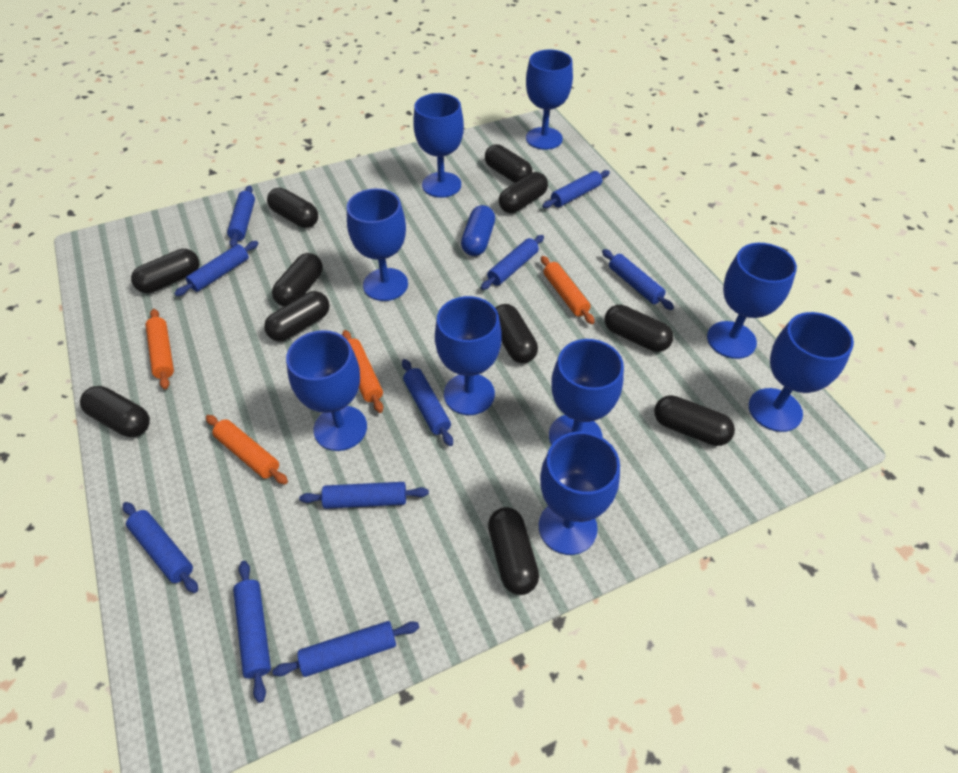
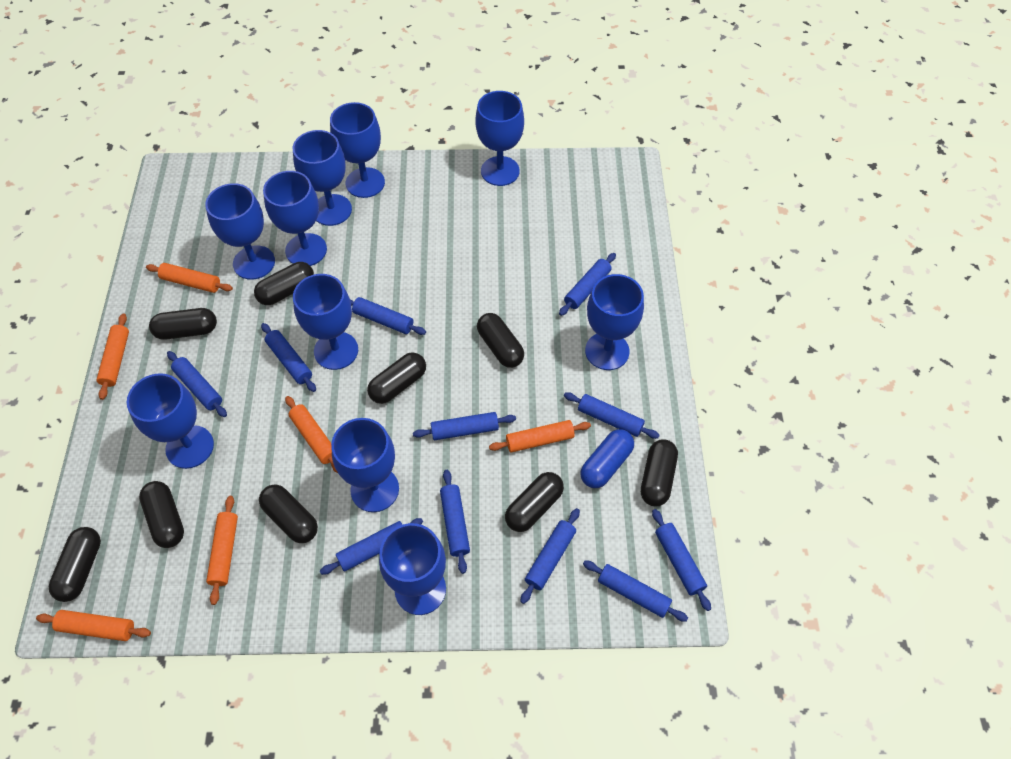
black capsule: 11 -> 9
blue goblet: 9 -> 10
blue rolling pin: 10 -> 11
orange rolling pin: 4 -> 6

